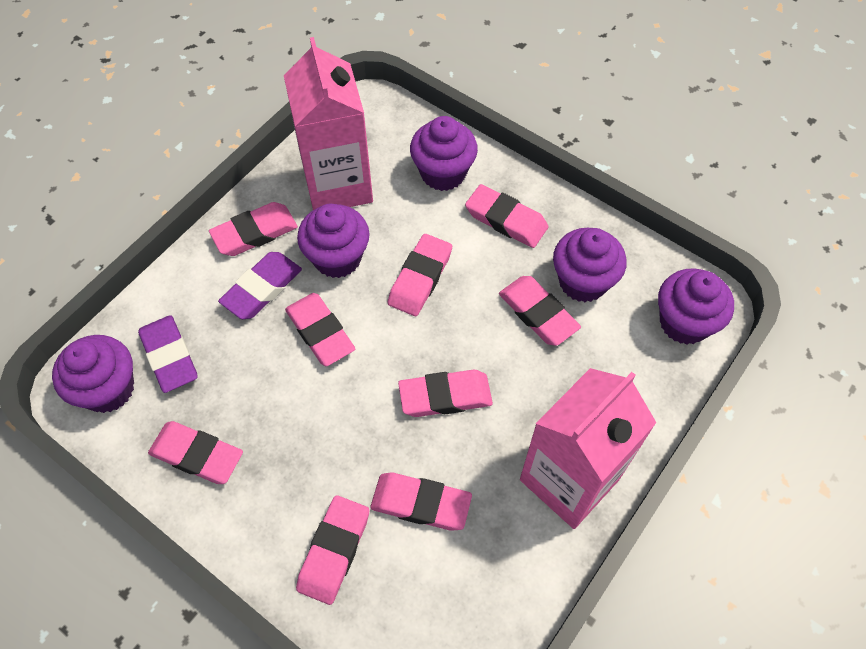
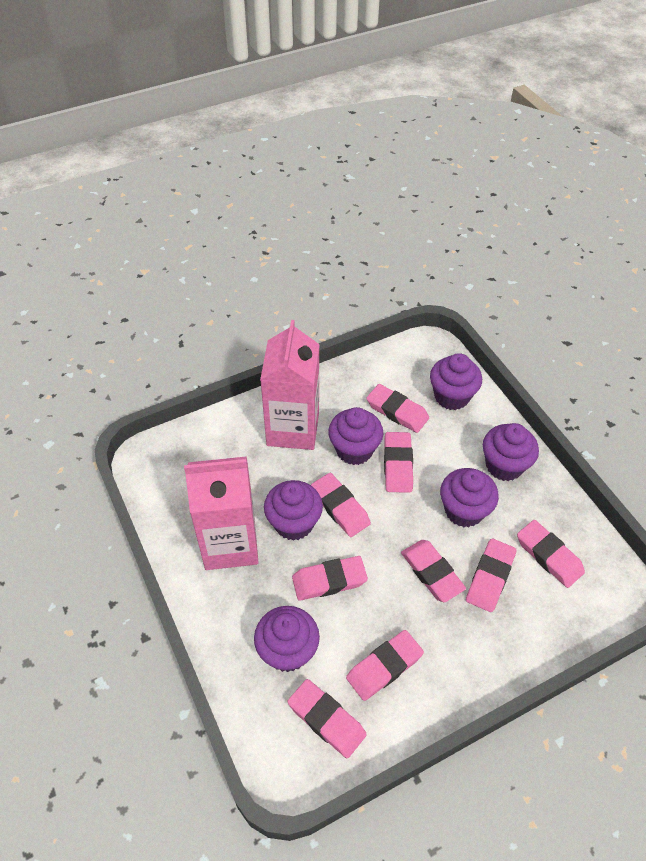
purple cupcake: 5 -> 6
purple eraser: 2 -> 0

